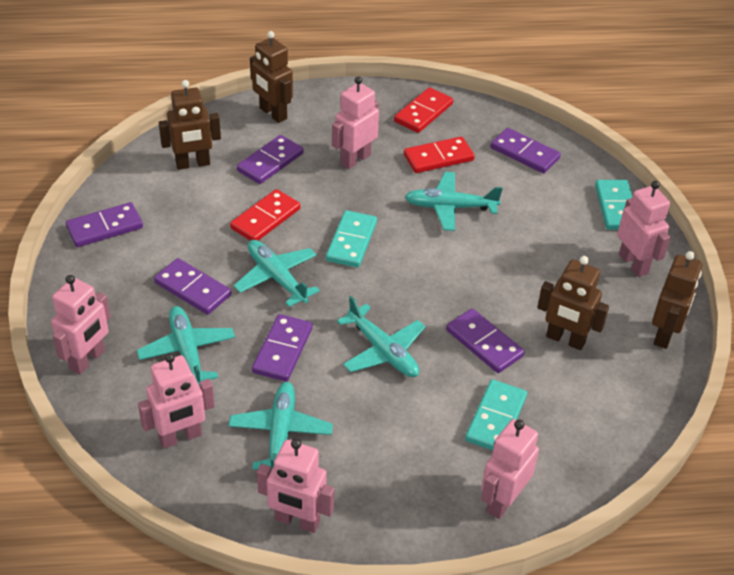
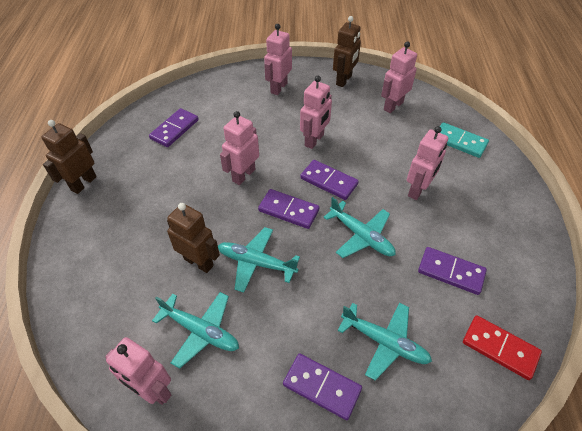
brown robot: 4 -> 3
purple domino: 6 -> 5
red domino: 3 -> 1
turquoise domino: 3 -> 1
turquoise plane: 5 -> 4

